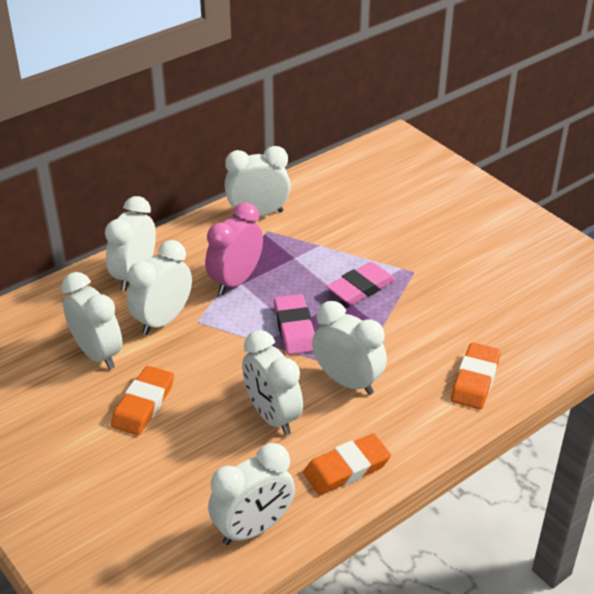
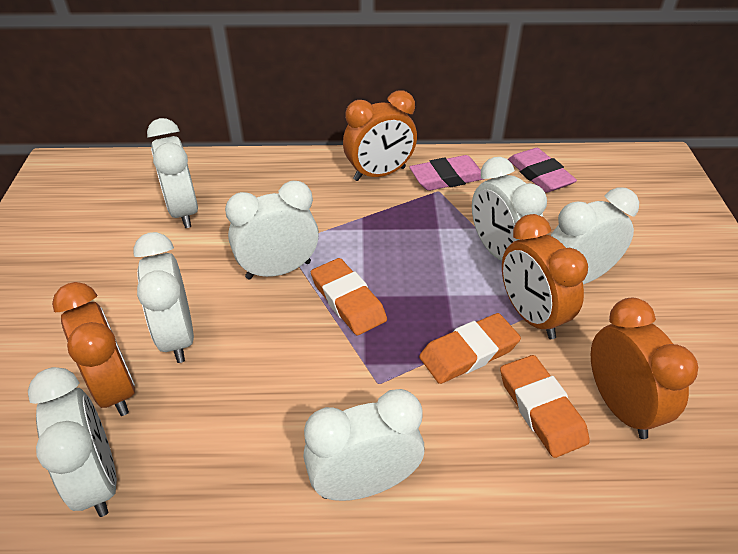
orange clock: 0 -> 4
pink clock: 1 -> 0

